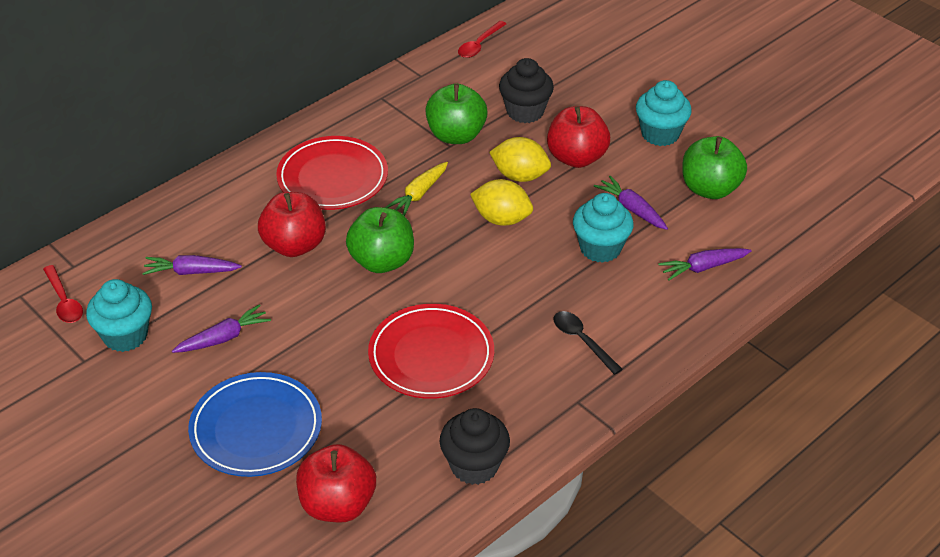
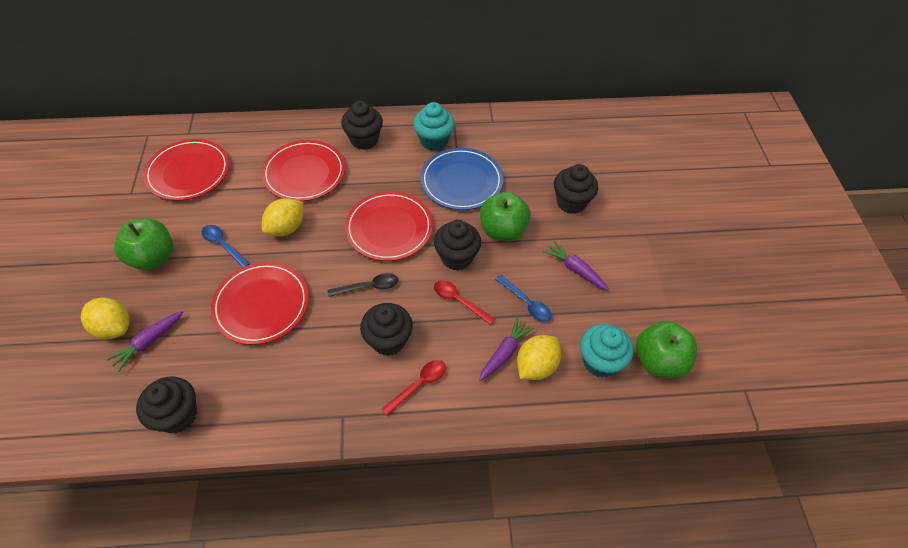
black cupcake: 2 -> 5
blue spoon: 0 -> 2
purple carrot: 4 -> 3
red apple: 3 -> 0
red plate: 2 -> 4
turquoise cupcake: 3 -> 2
yellow carrot: 1 -> 0
yellow lemon: 2 -> 3

